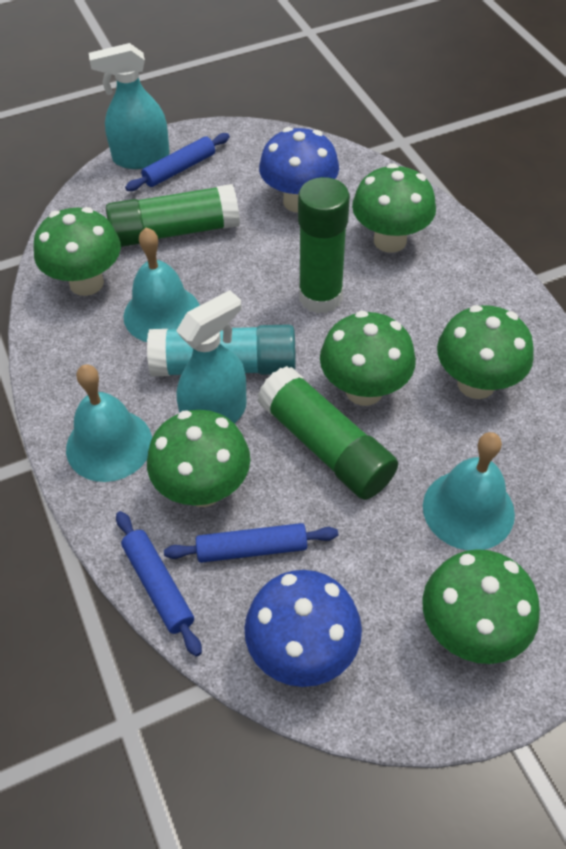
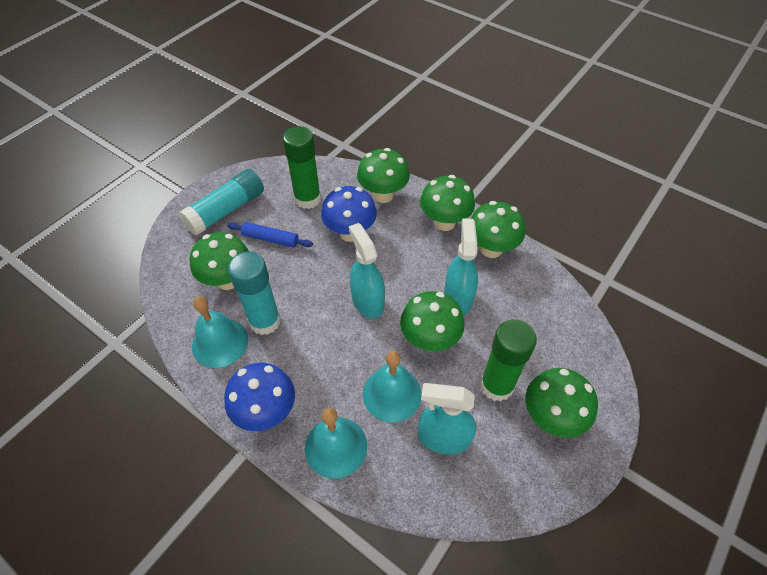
blue rolling pin: 3 -> 1
green glue stick: 3 -> 2
turquoise glue stick: 1 -> 2
turquoise spray bottle: 2 -> 3

